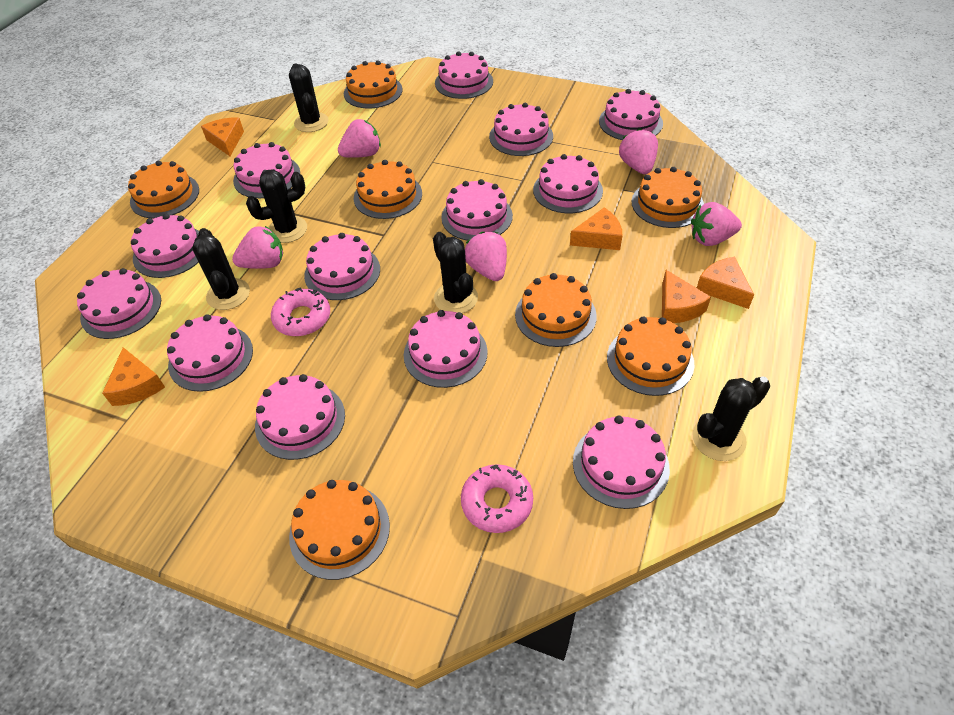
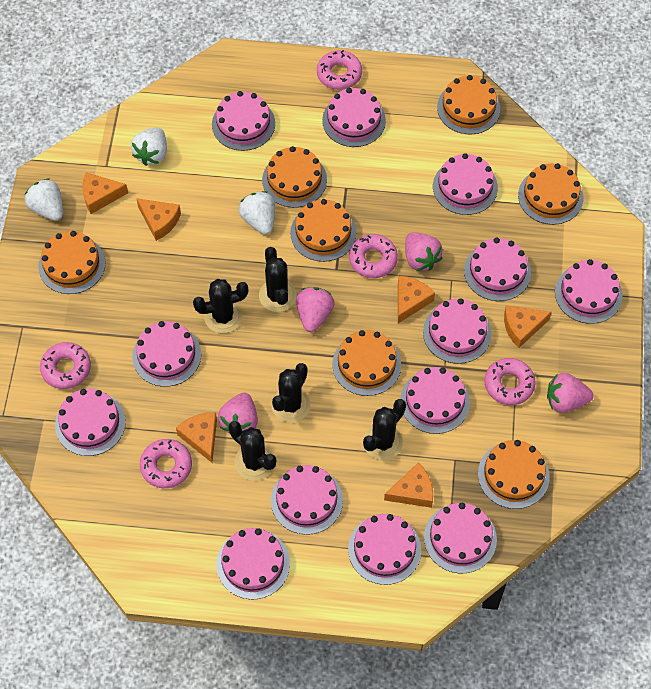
orange cheese: 5 -> 6
pink donut: 2 -> 5
pink strawberry: 5 -> 4
white strawberry: 0 -> 3

